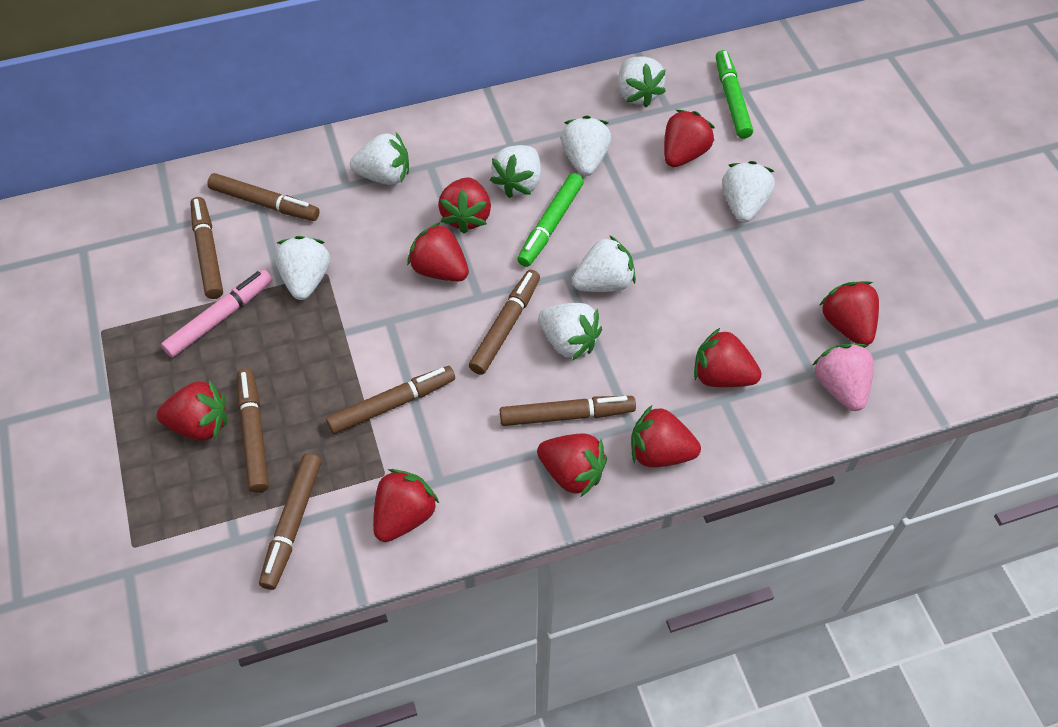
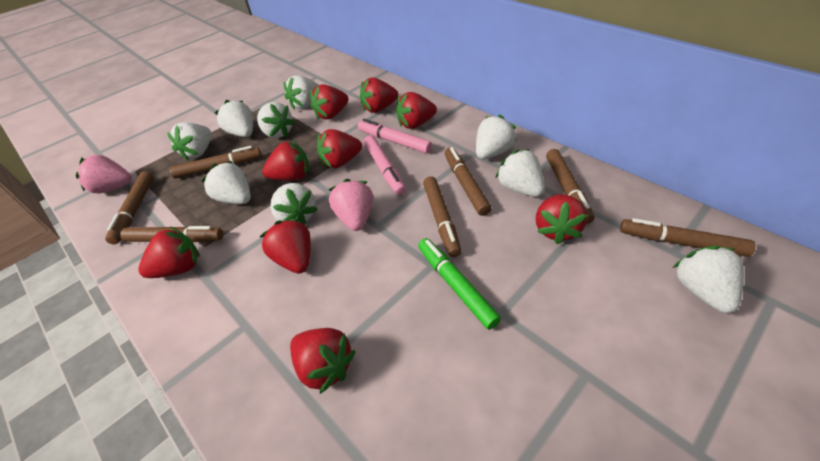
green marker: 2 -> 1
pink marker: 1 -> 2
pink strawberry: 1 -> 2
white strawberry: 8 -> 9

